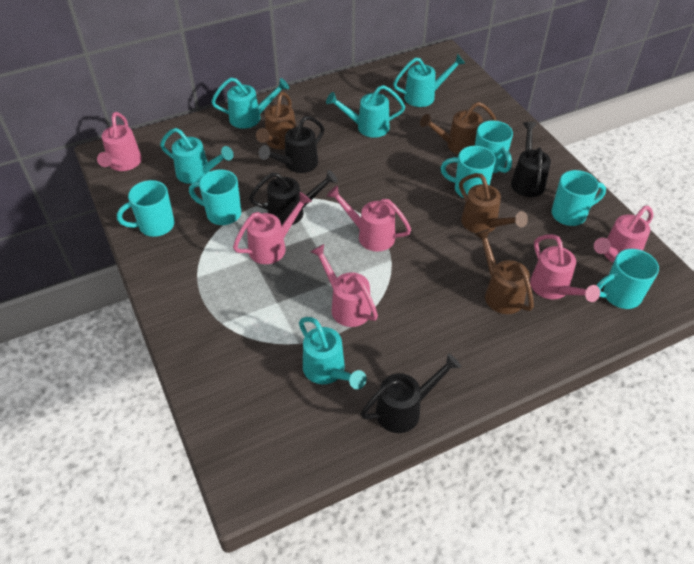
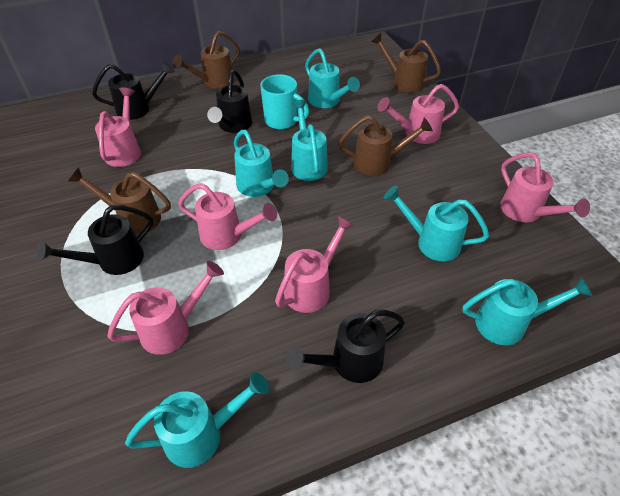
turquoise mug: 6 -> 1
turquoise watering can: 5 -> 6

